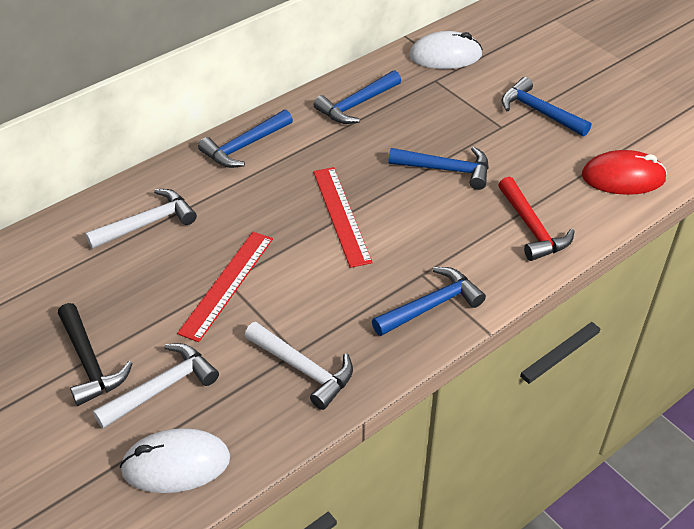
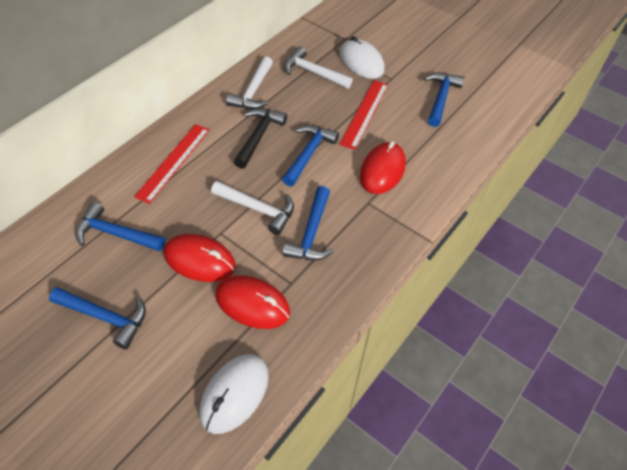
red hammer: 1 -> 0
red mouse: 1 -> 3

